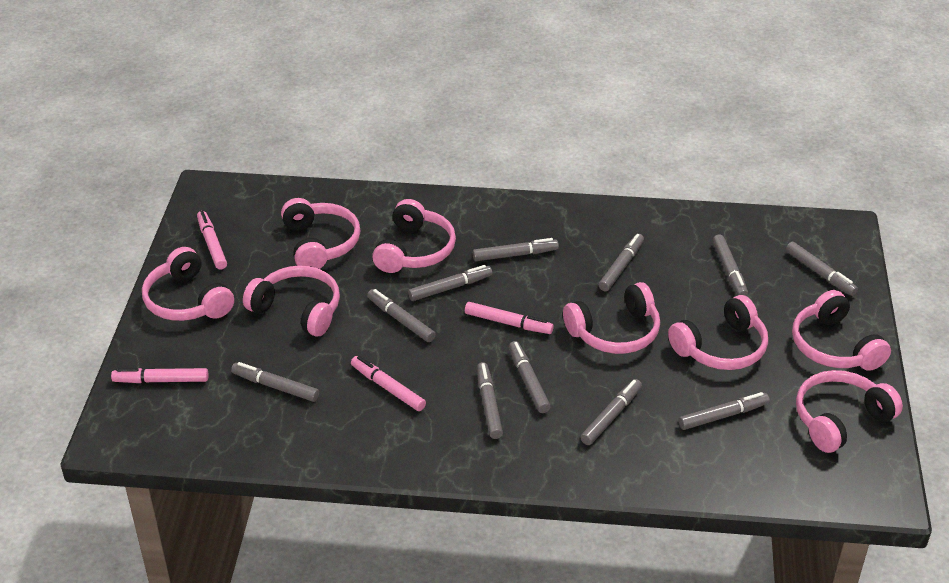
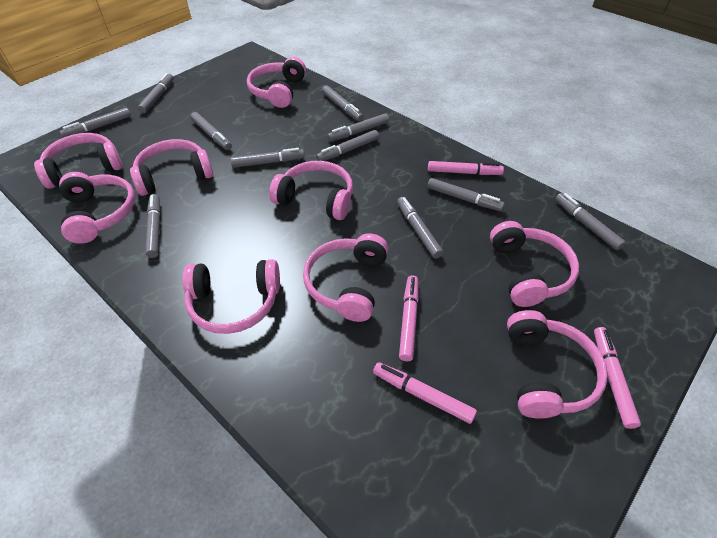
pink headphones: 8 -> 9

